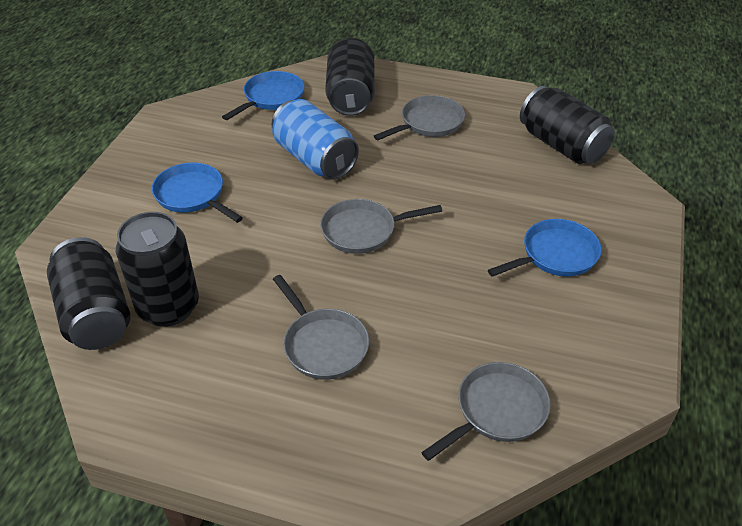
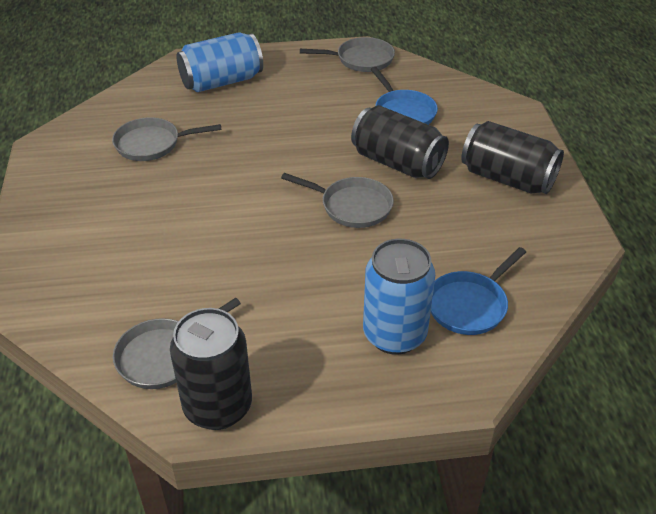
black can: 4 -> 3
blue can: 1 -> 2
blue pan: 3 -> 2

